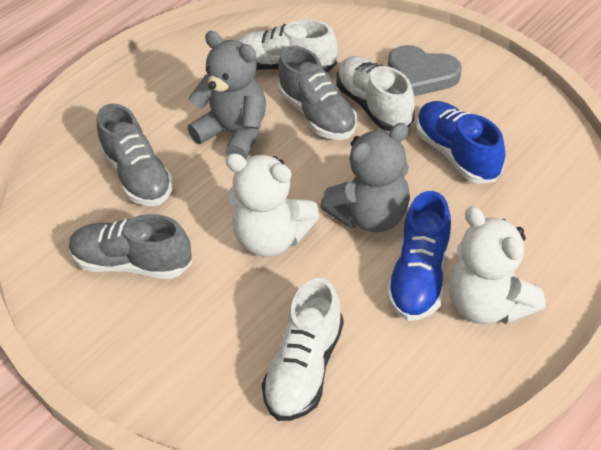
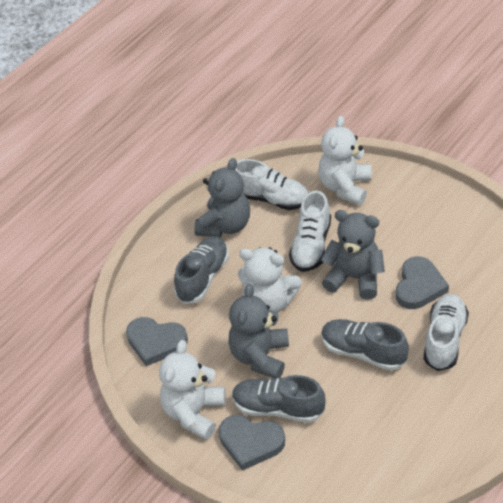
blue shoe: 2 -> 0
grey heart: 1 -> 3
grey teddy bear: 2 -> 3
white teddy bear: 2 -> 3

